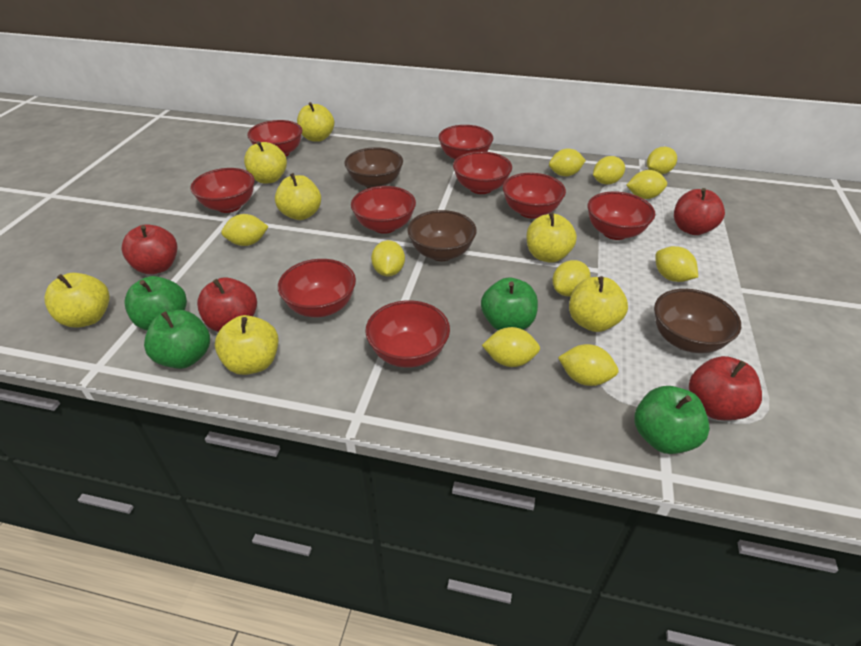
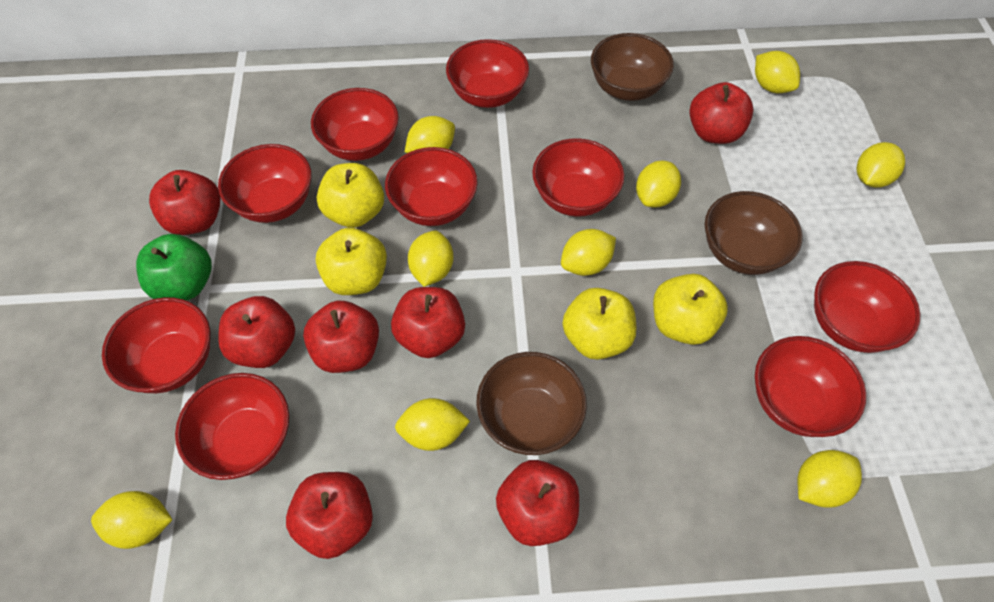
green apple: 4 -> 1
red apple: 4 -> 7
yellow apple: 7 -> 4
yellow lemon: 10 -> 9

